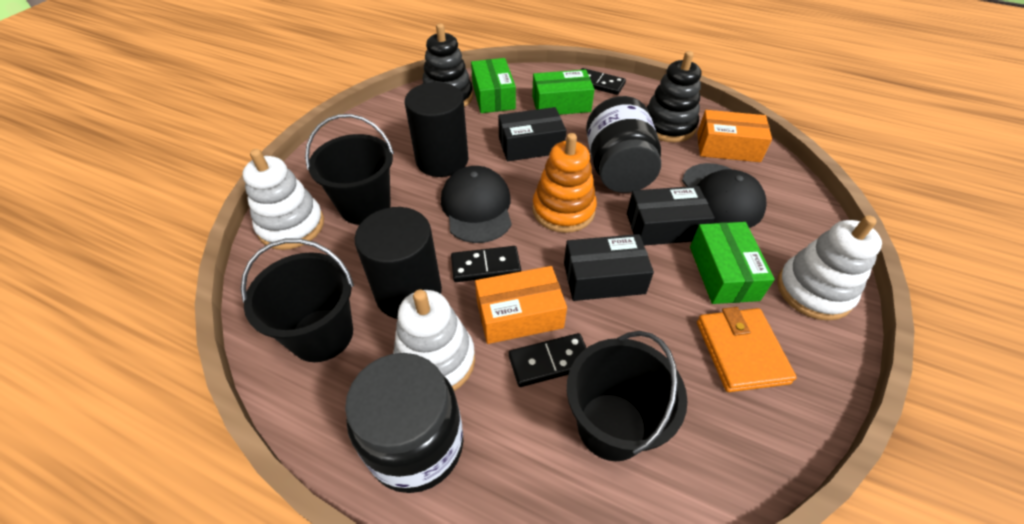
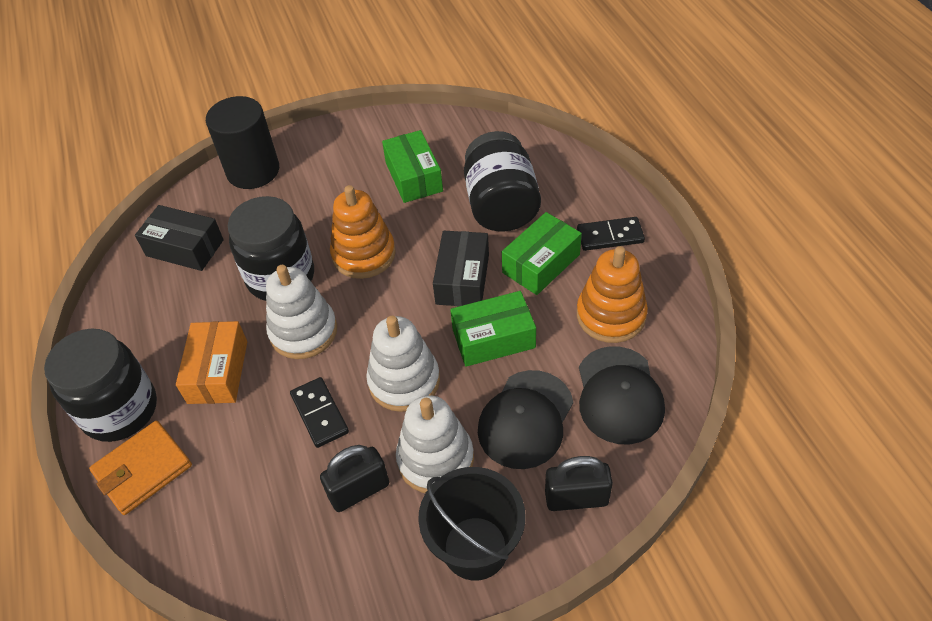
black box: 3 -> 2
black bucket: 3 -> 1
black cylinder: 2 -> 1
black domino: 3 -> 2
black jar: 2 -> 3
black padlock: 0 -> 2
black stacking toy: 2 -> 0
orange box: 2 -> 1
orange stacking toy: 1 -> 2

